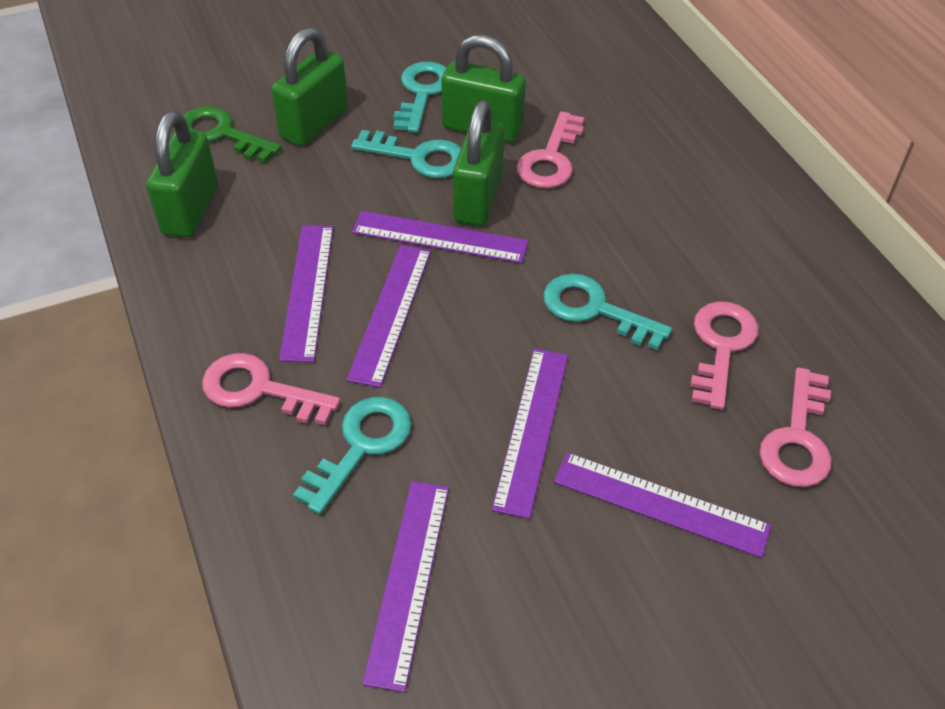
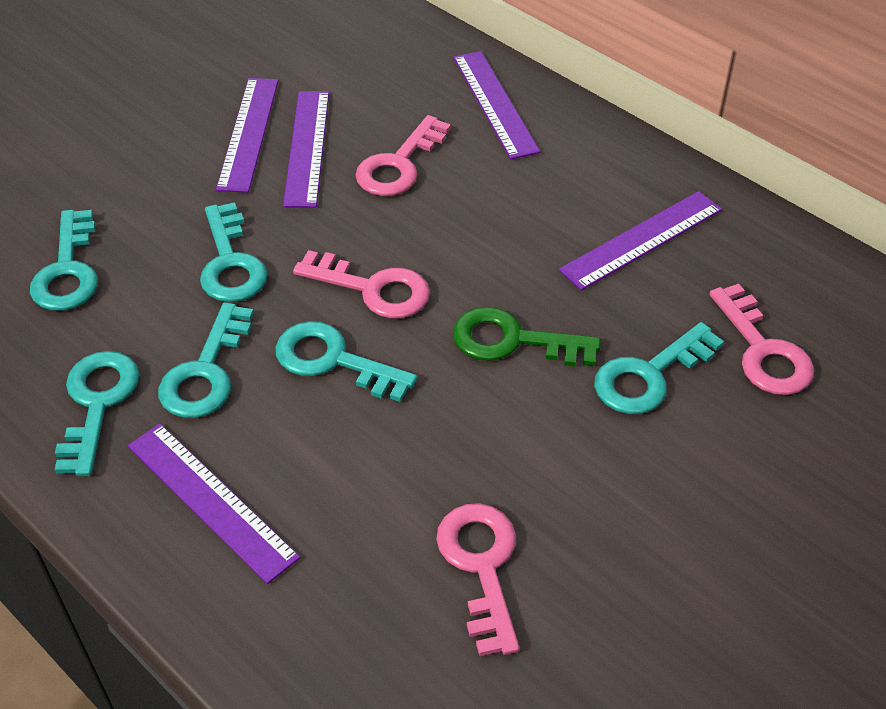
green padlock: 4 -> 0
purple ruler: 6 -> 5
turquoise key: 4 -> 6

